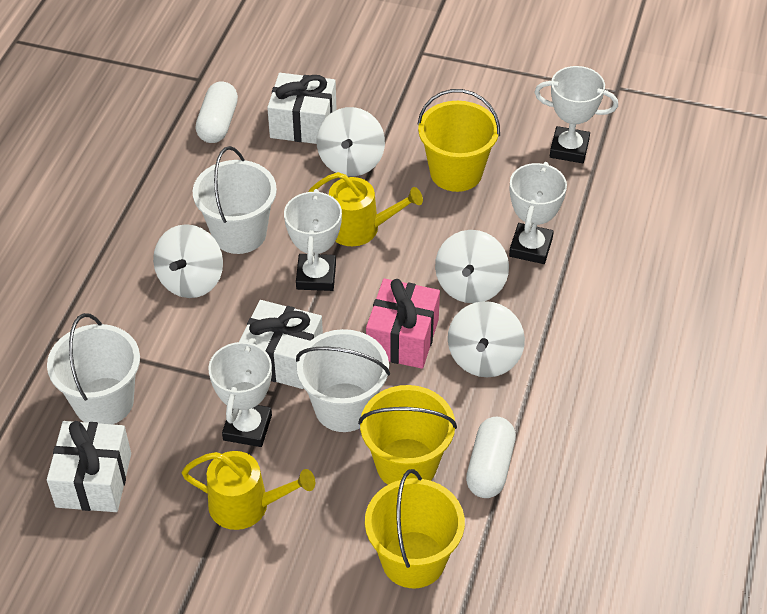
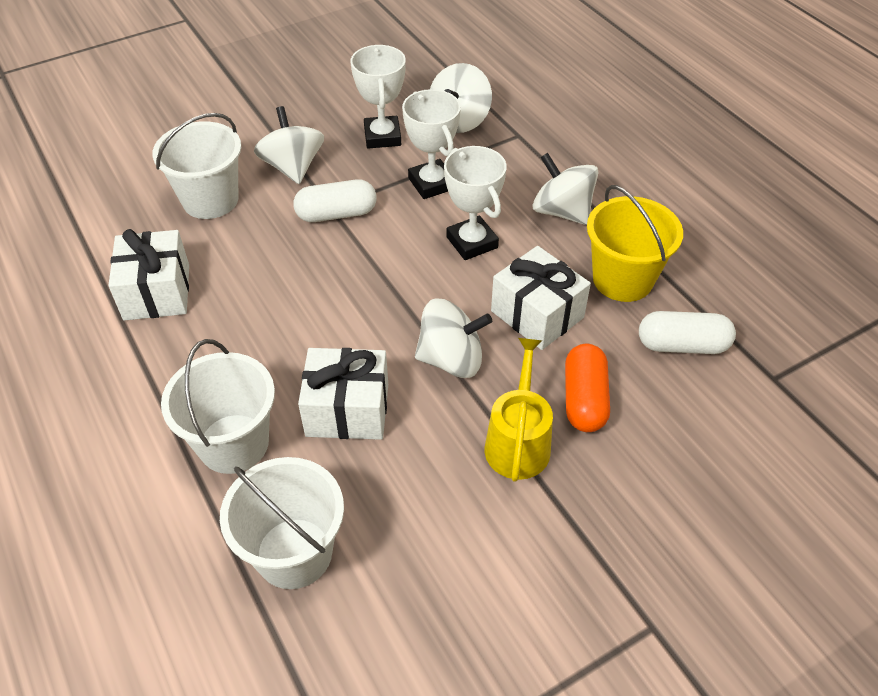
orange capsule: 0 -> 1
pink gift: 1 -> 0
white trophy: 4 -> 3
yellow bucket: 3 -> 1
yellow watering can: 2 -> 1

